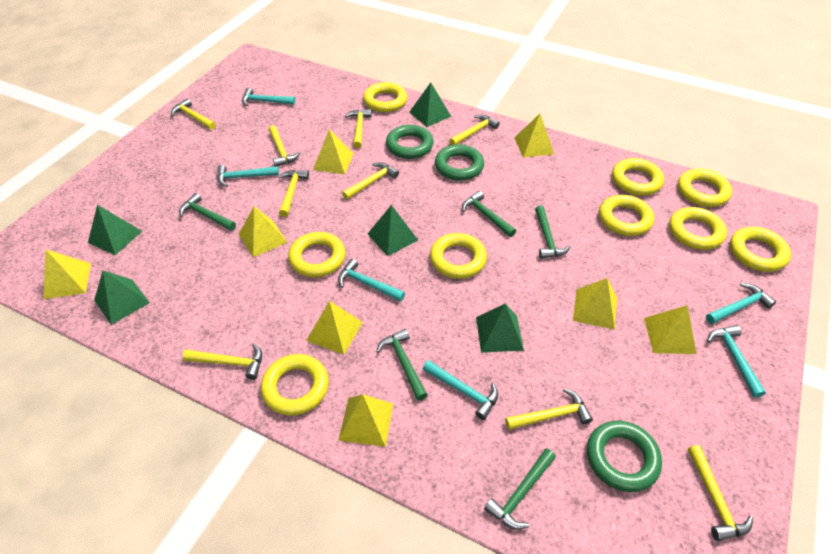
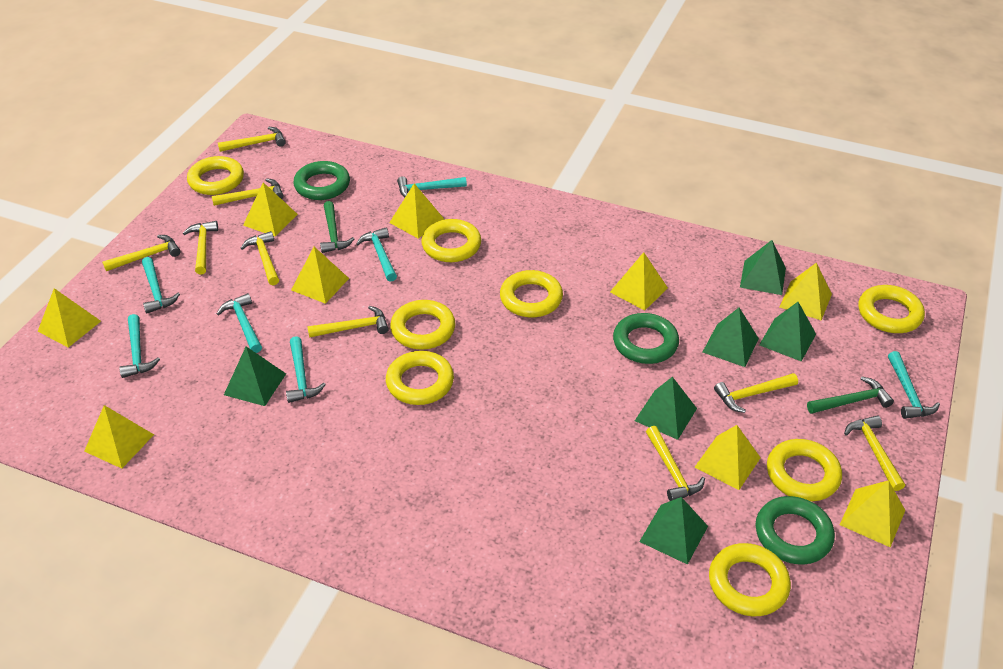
green hammer: 5 -> 2
green pyramid: 5 -> 6
turquoise hammer: 6 -> 7
yellow pyramid: 8 -> 9
yellow ring: 9 -> 8

